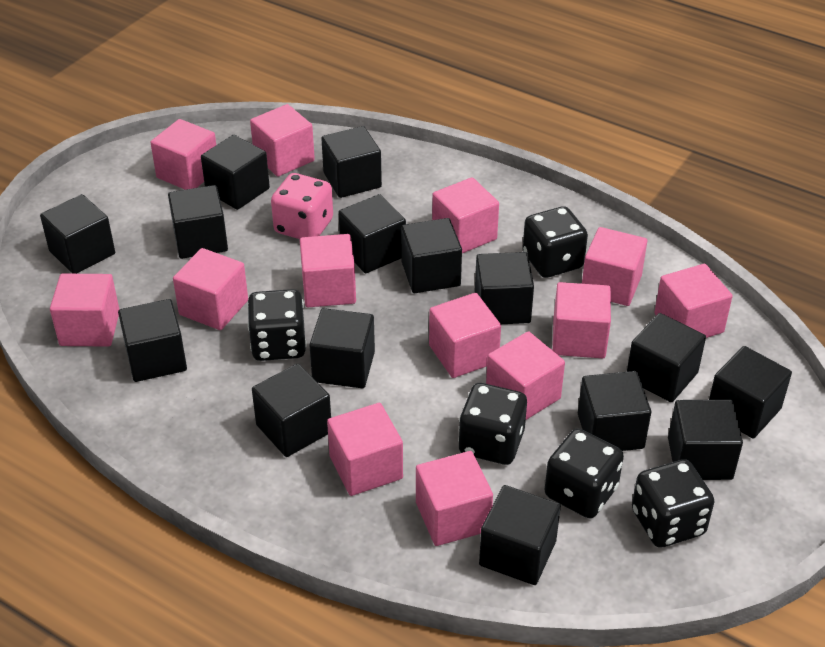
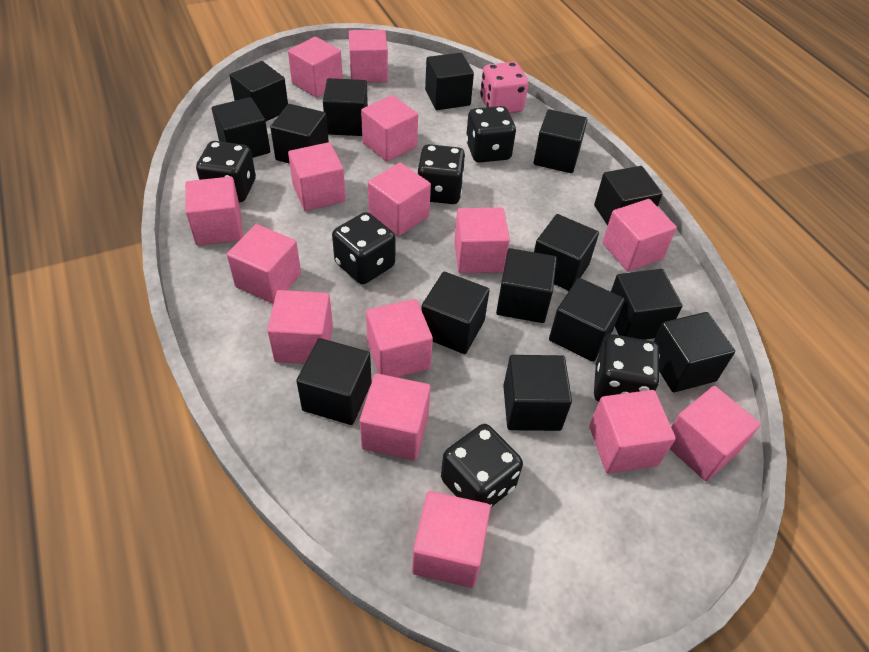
black dice: 5 -> 6
pink cube: 13 -> 15

